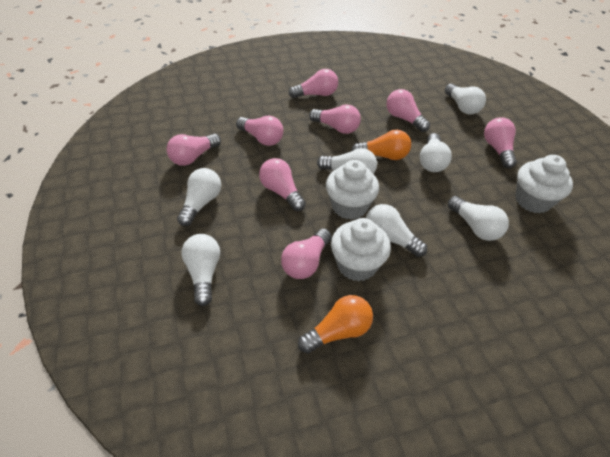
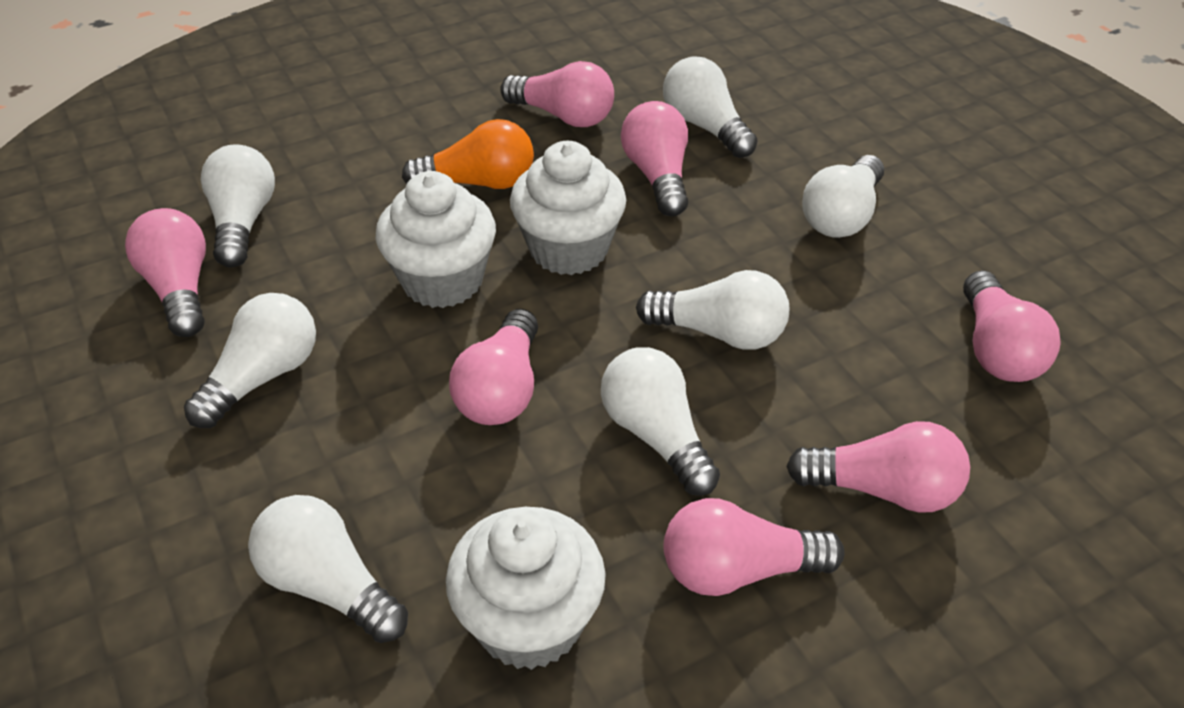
orange light bulb: 2 -> 1
pink light bulb: 8 -> 7

